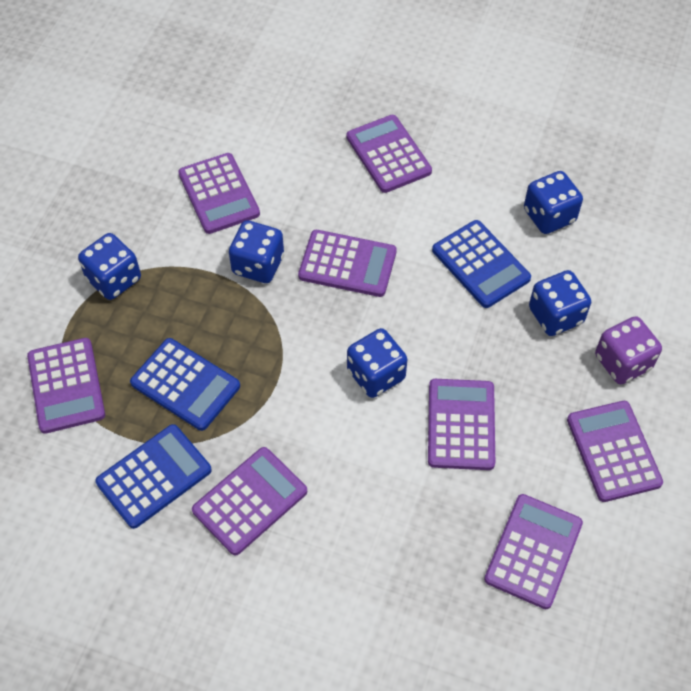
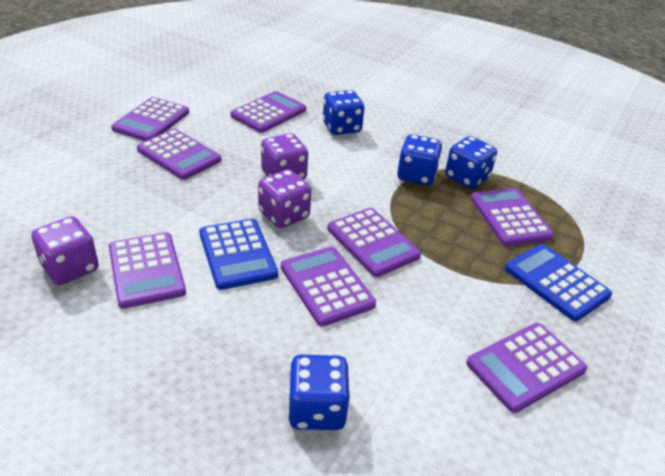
blue calculator: 3 -> 2
blue dice: 5 -> 4
purple dice: 1 -> 3

